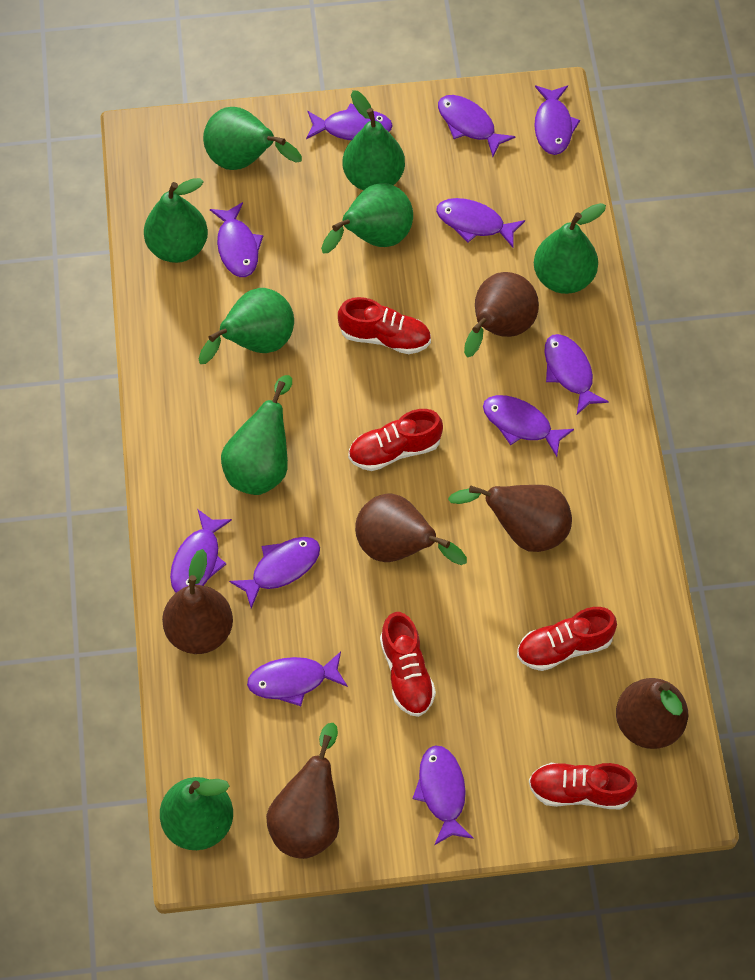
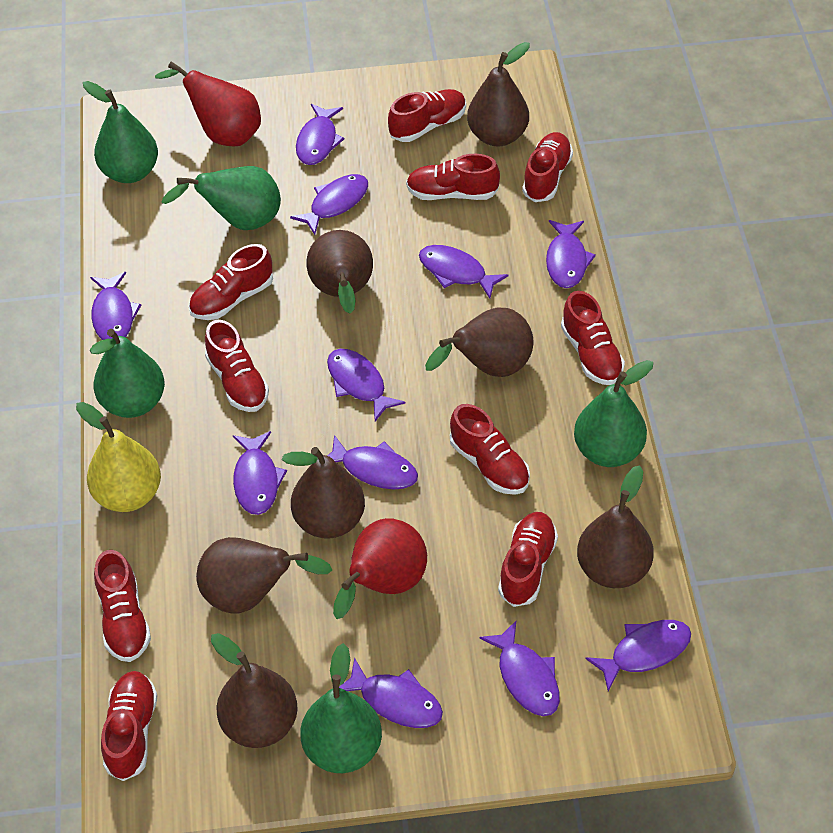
brown pear: 6 -> 7
green pear: 8 -> 5
red pear: 0 -> 2
red shoe: 5 -> 10
yellow pear: 0 -> 1

